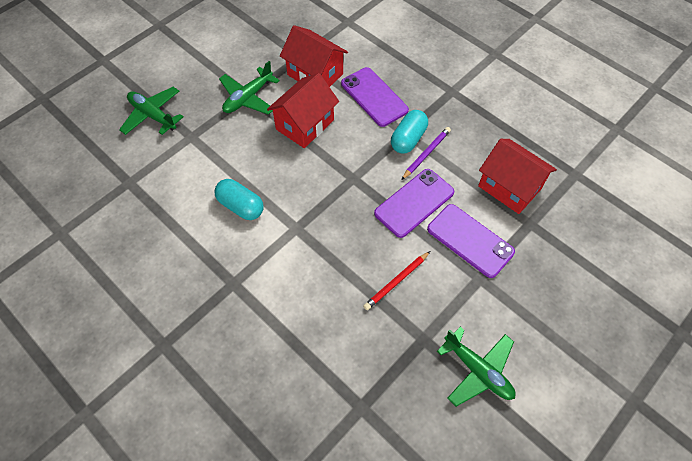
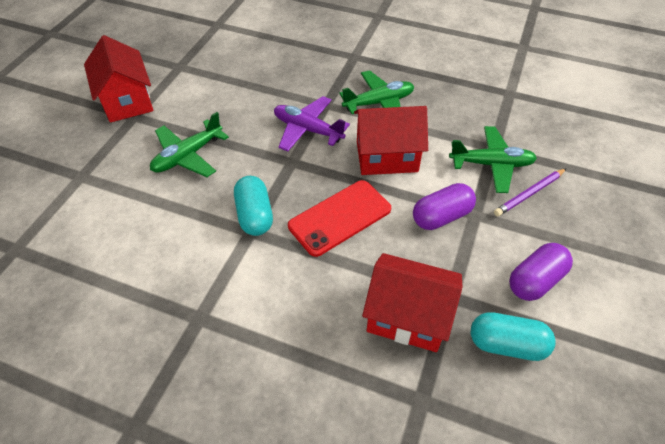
purple capsule: 0 -> 2
purple phone: 3 -> 0
purple plane: 0 -> 1
red pencil: 1 -> 0
red phone: 0 -> 1

